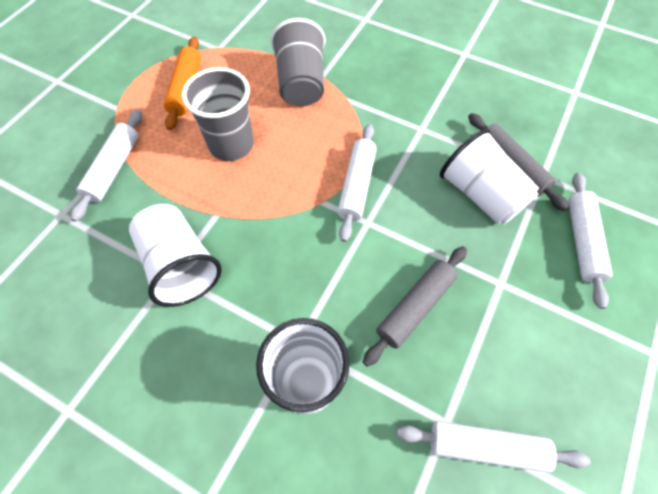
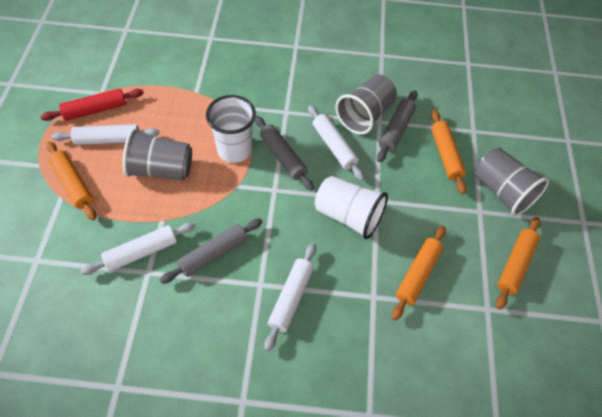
grey cup: 2 -> 3
grey rolling pin: 2 -> 3
orange rolling pin: 1 -> 4
red rolling pin: 0 -> 1
white cup: 3 -> 2

